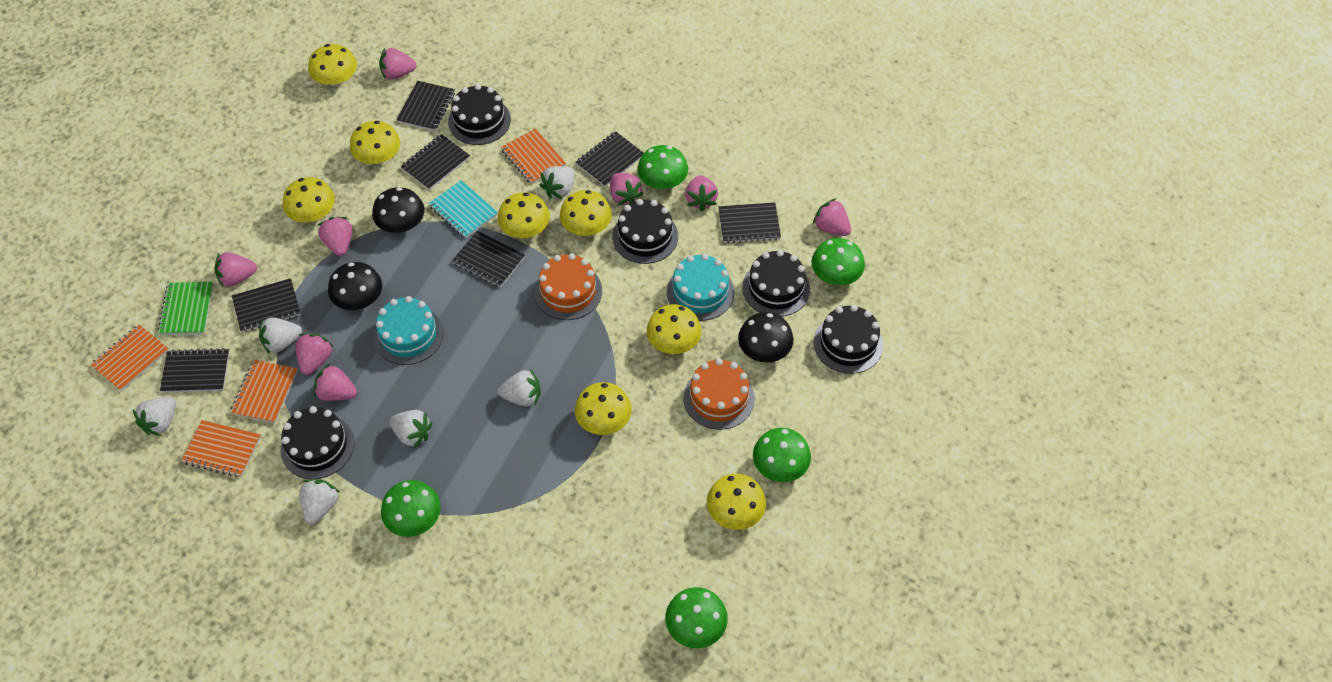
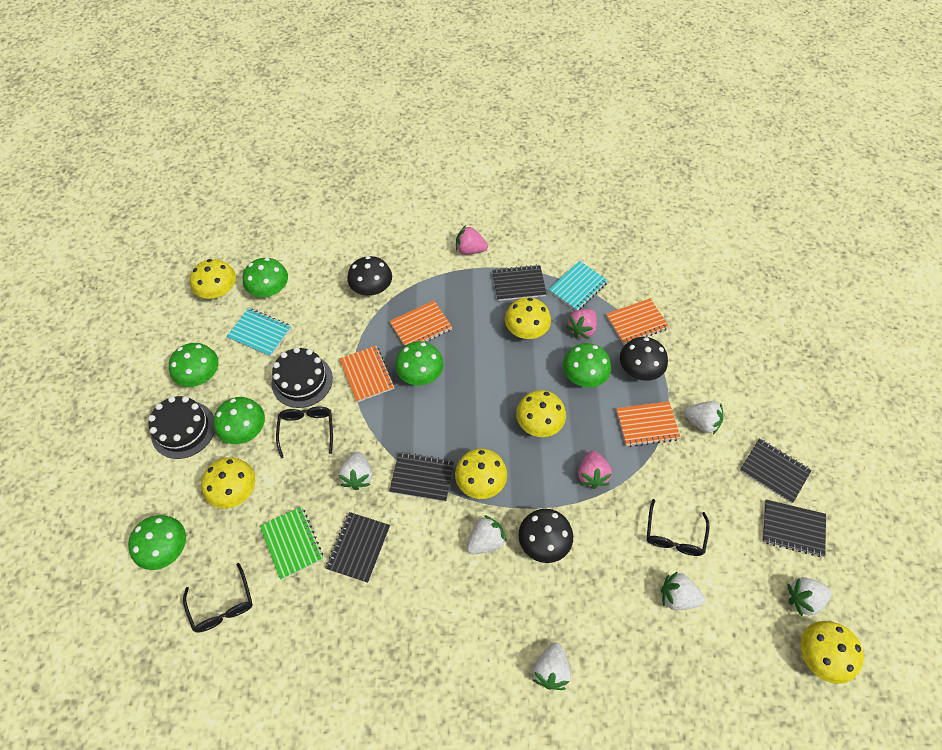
black cake: 5 -> 2
black glasses: 0 -> 3
black notebook: 7 -> 5
green mushroom: 5 -> 6
orange cake: 2 -> 0
pink strawberry: 8 -> 3
turquoise cake: 2 -> 0
turquoise notebook: 1 -> 2
yellow mushroom: 8 -> 6

